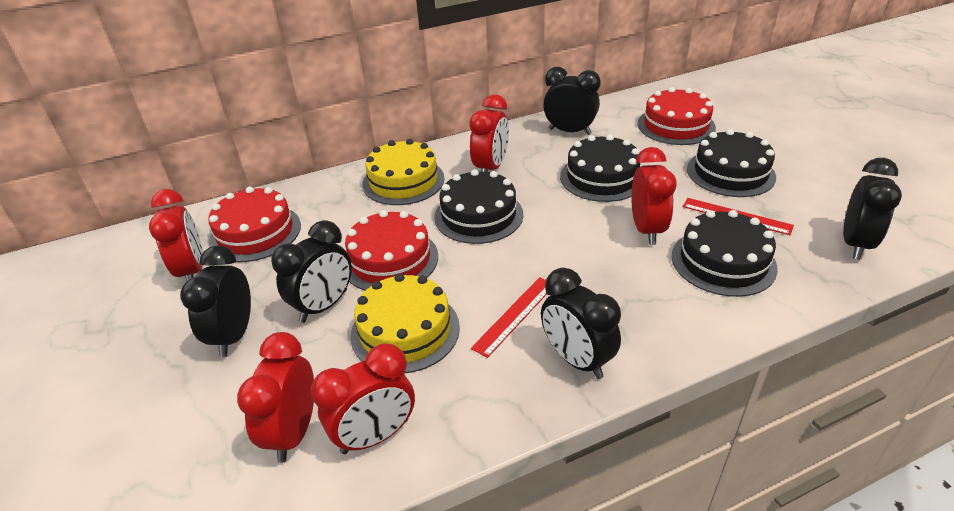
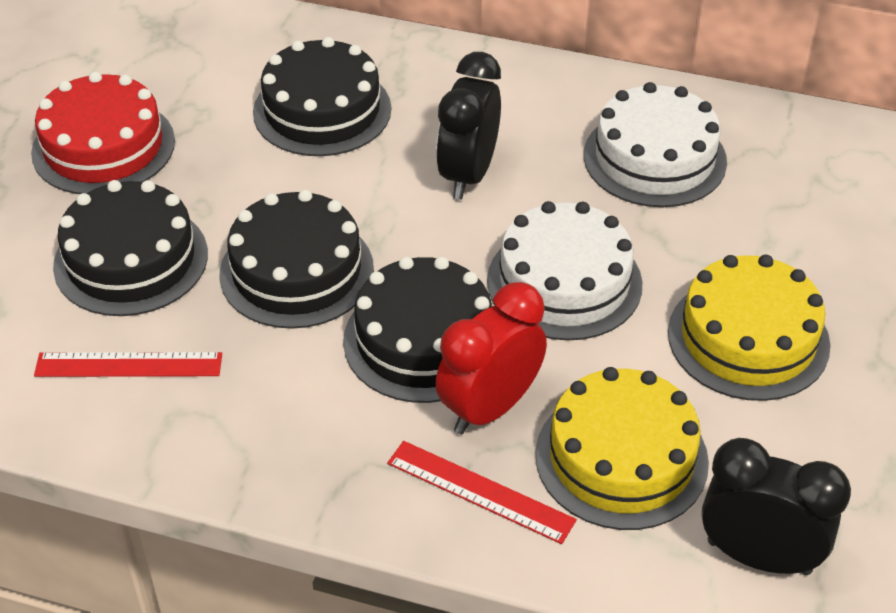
black clock: 5 -> 2
red cake: 3 -> 1
red clock: 5 -> 1
white cake: 0 -> 2

